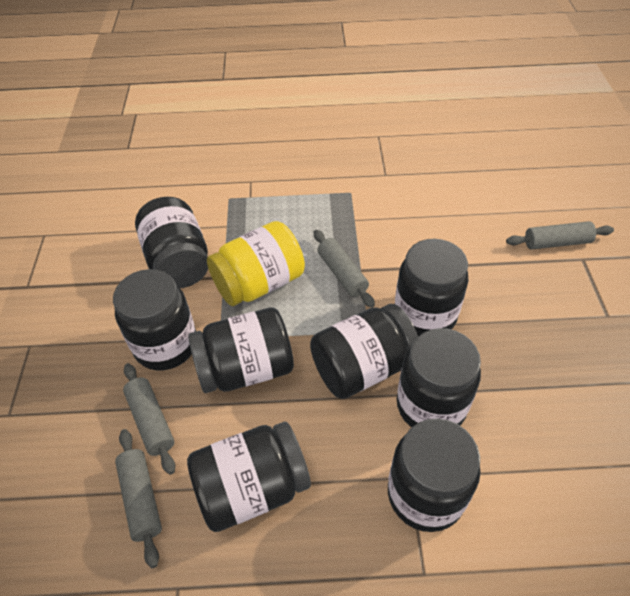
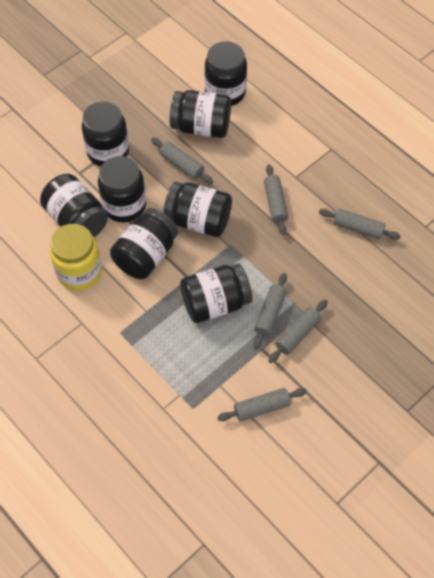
grey rolling pin: 4 -> 6

